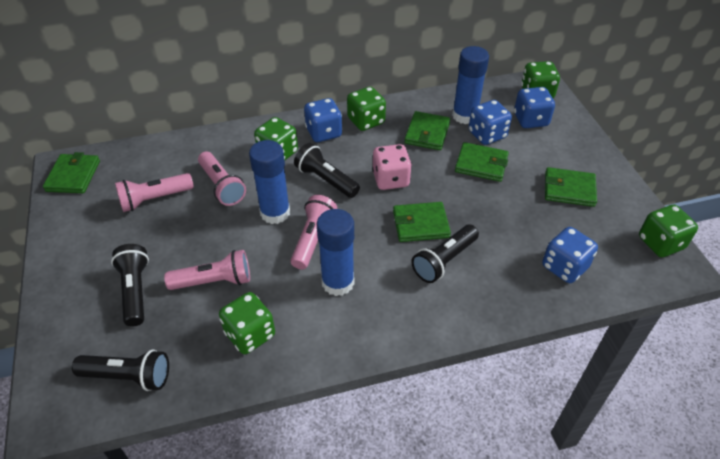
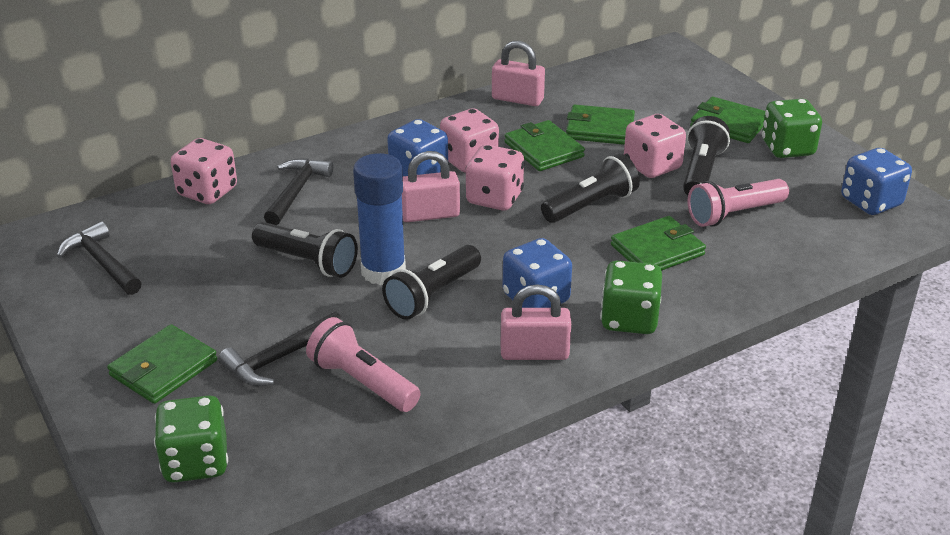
black hammer: 0 -> 3
blue dice: 4 -> 3
blue glue stick: 3 -> 1
green dice: 5 -> 3
pink dice: 1 -> 4
pink flashlight: 4 -> 2
pink padlock: 0 -> 3

